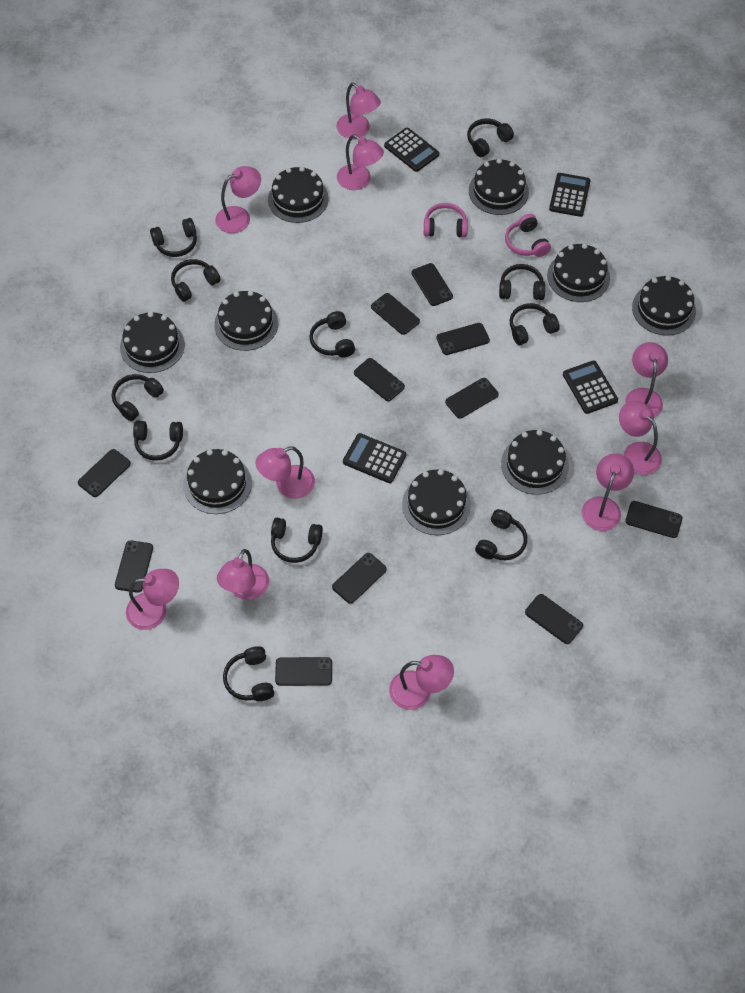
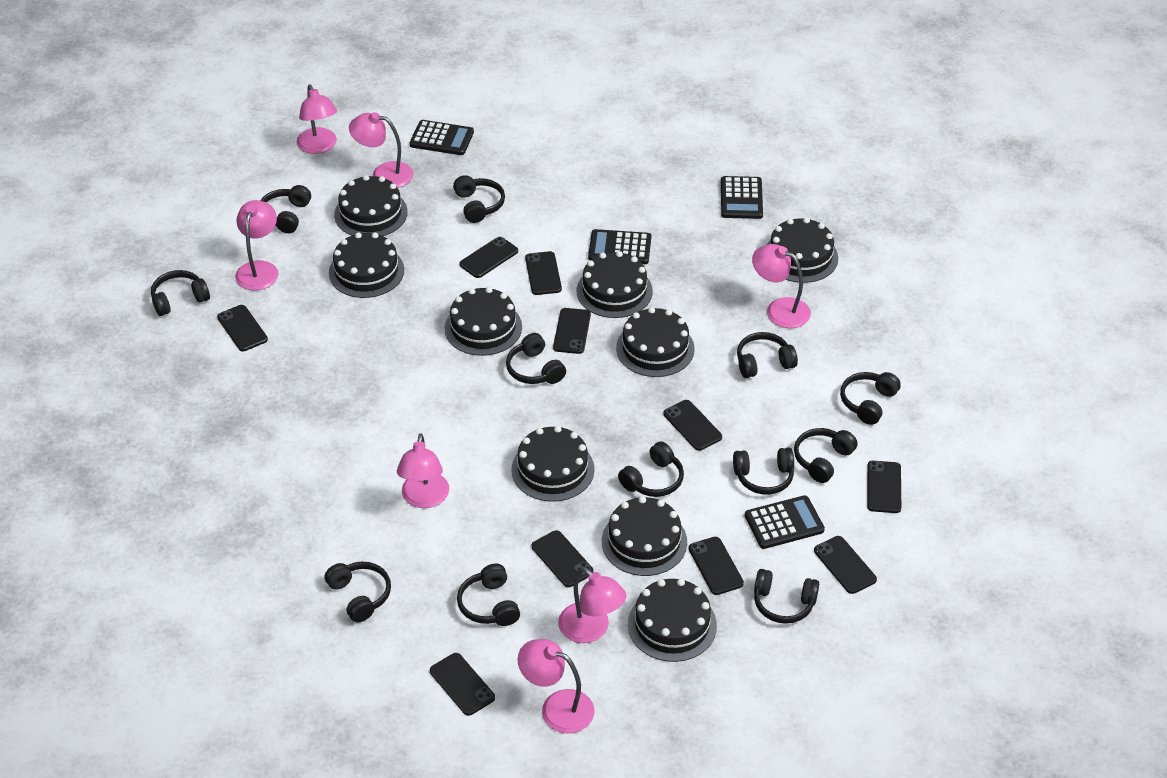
black headphones: 11 -> 12
black phone: 11 -> 10
pink headphones: 2 -> 0
pink lamp: 10 -> 7

